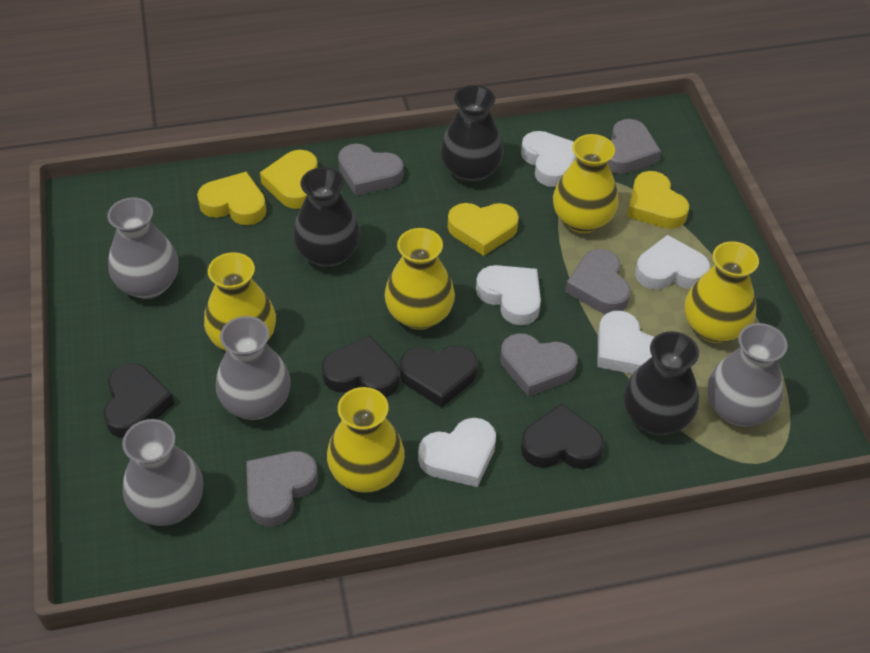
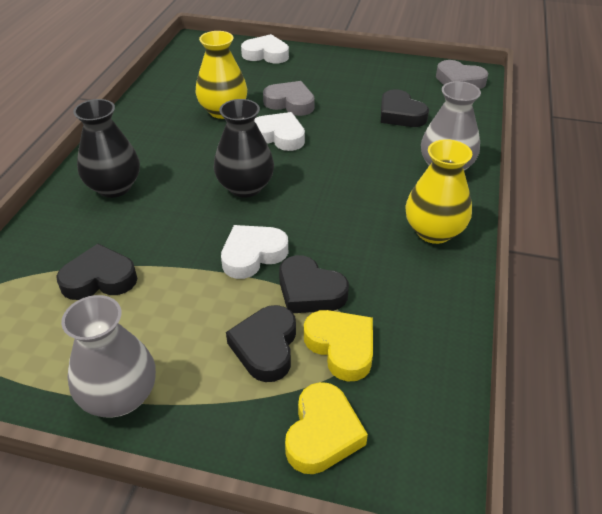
black vase: 3 -> 2
grey heart: 5 -> 2
grey vase: 4 -> 2
white heart: 5 -> 3
yellow heart: 4 -> 2
yellow vase: 5 -> 2

